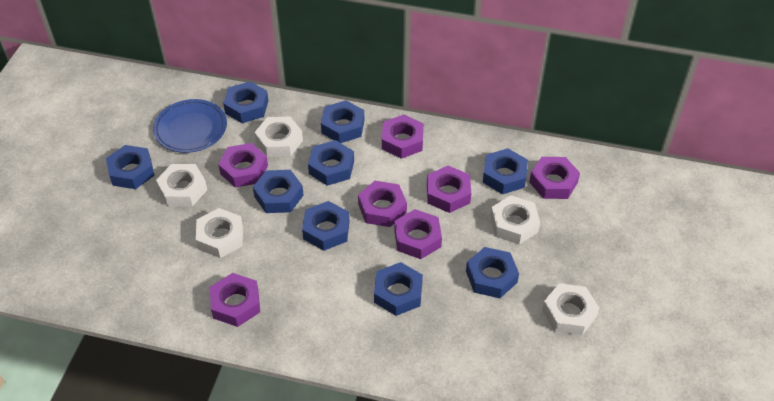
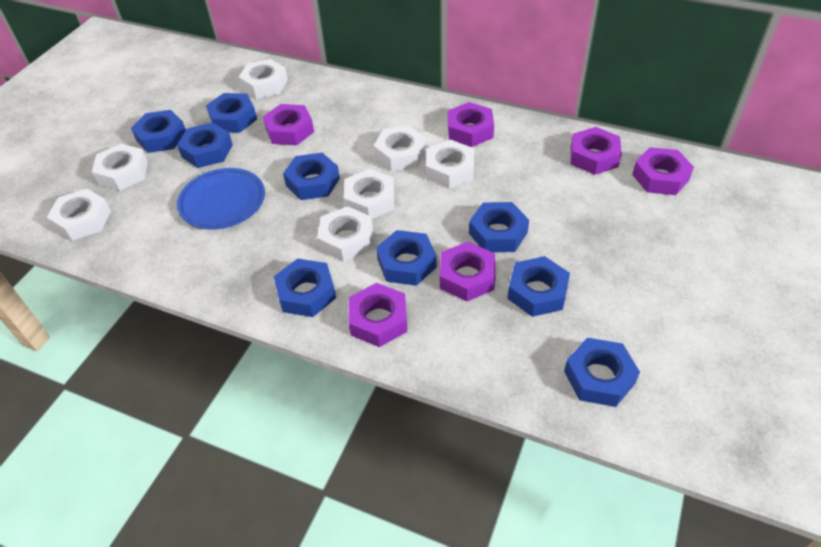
purple nut: 7 -> 6
white nut: 5 -> 7

